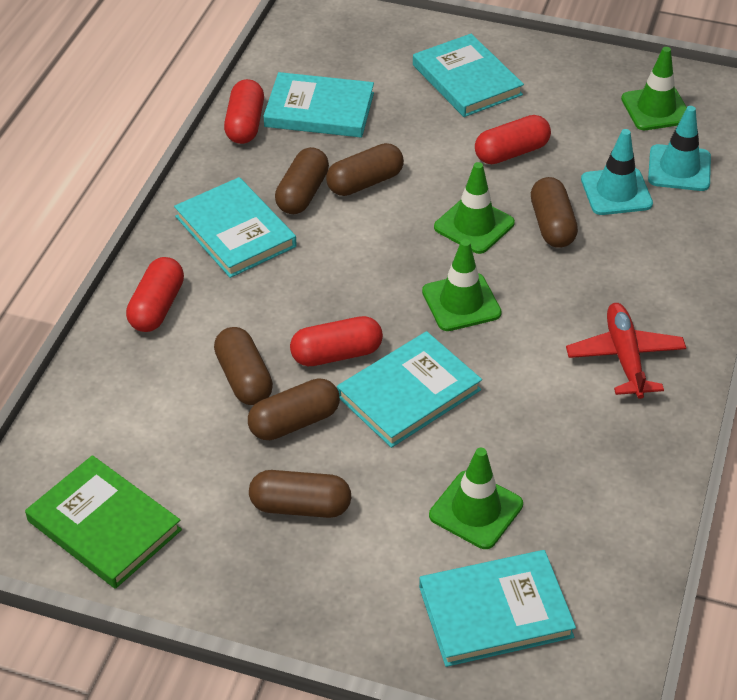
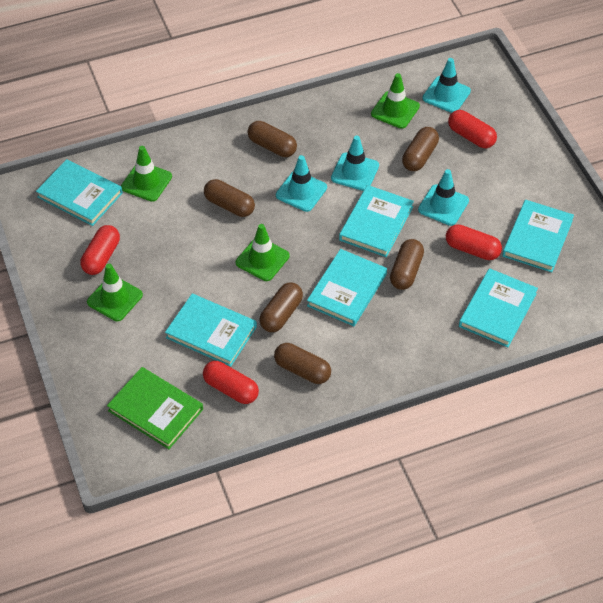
red plane: 1 -> 0
turquoise book: 5 -> 6
turquoise traffic cone: 2 -> 4

